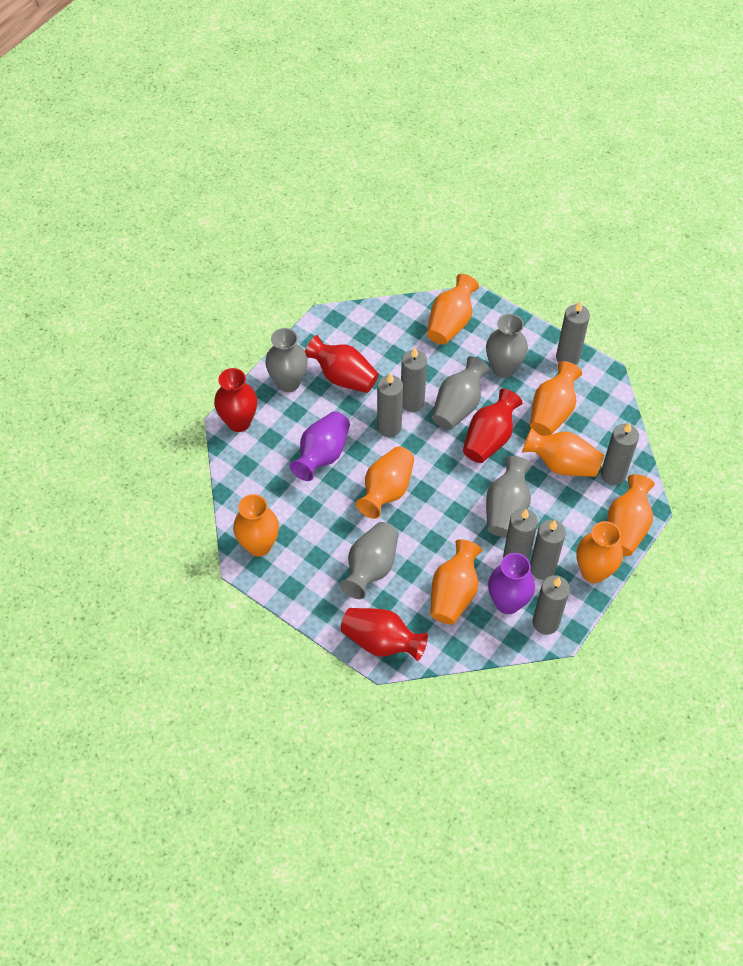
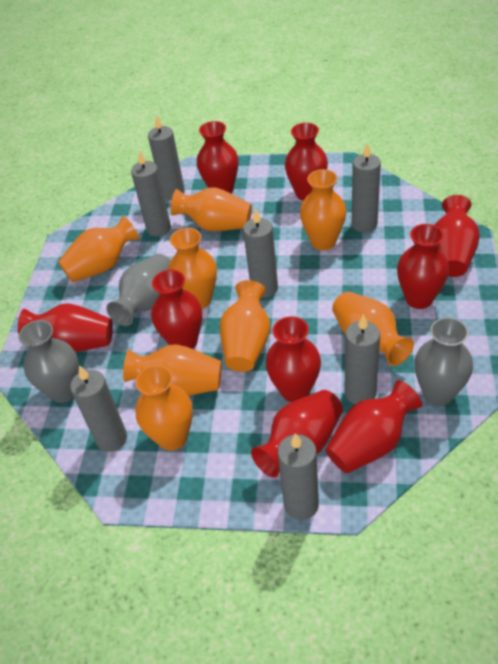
grey vase: 5 -> 3
purple vase: 2 -> 0
red vase: 4 -> 9

